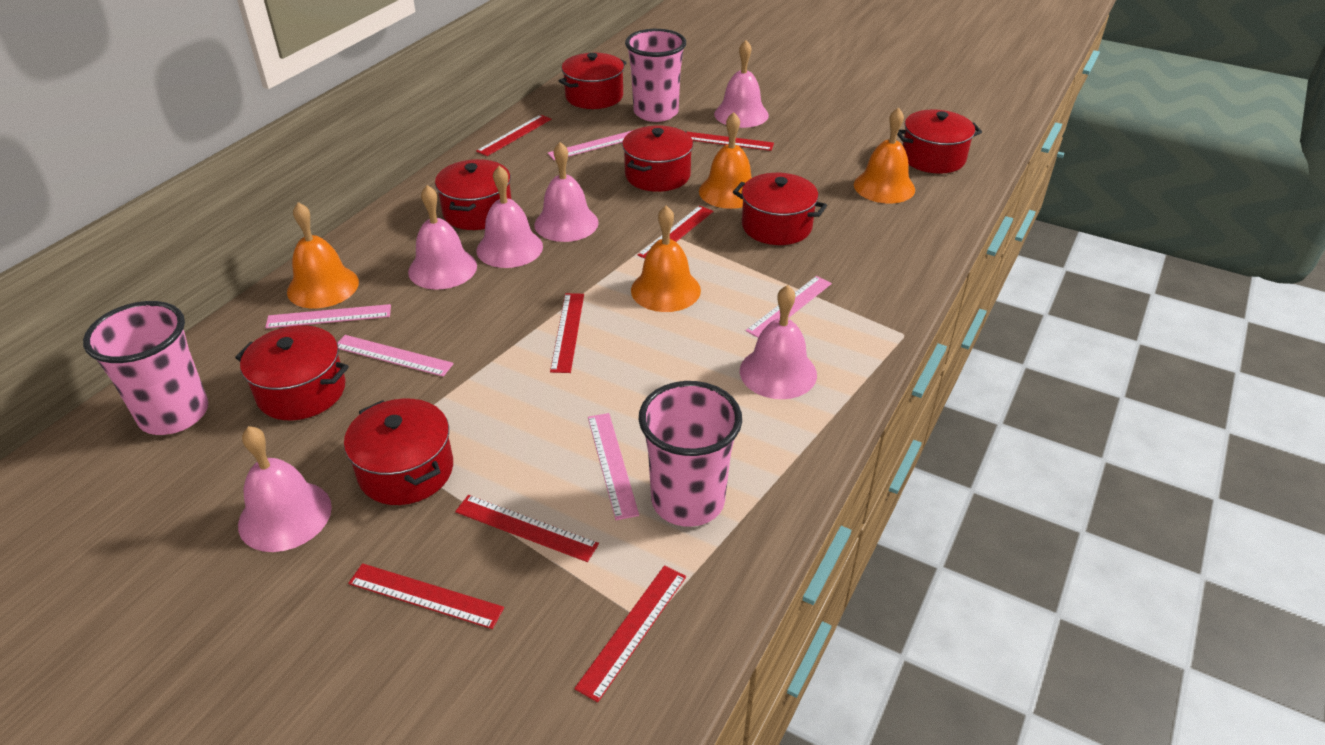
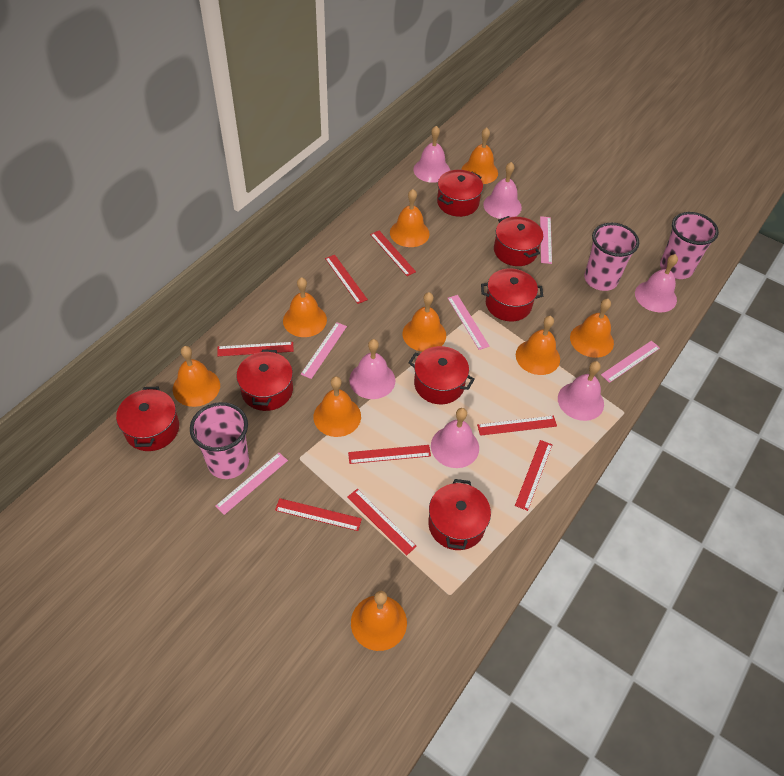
orange bell: 4 -> 9
red ruler: 7 -> 8

